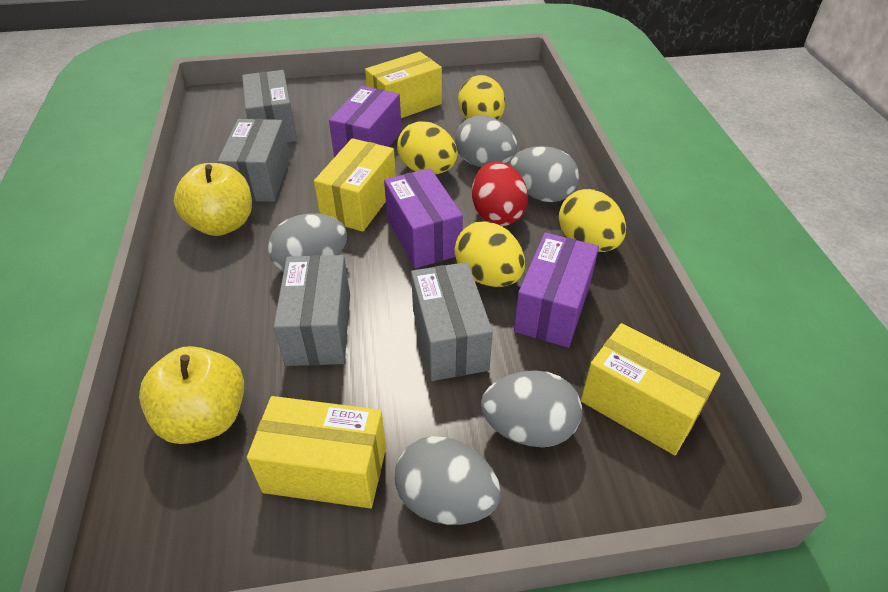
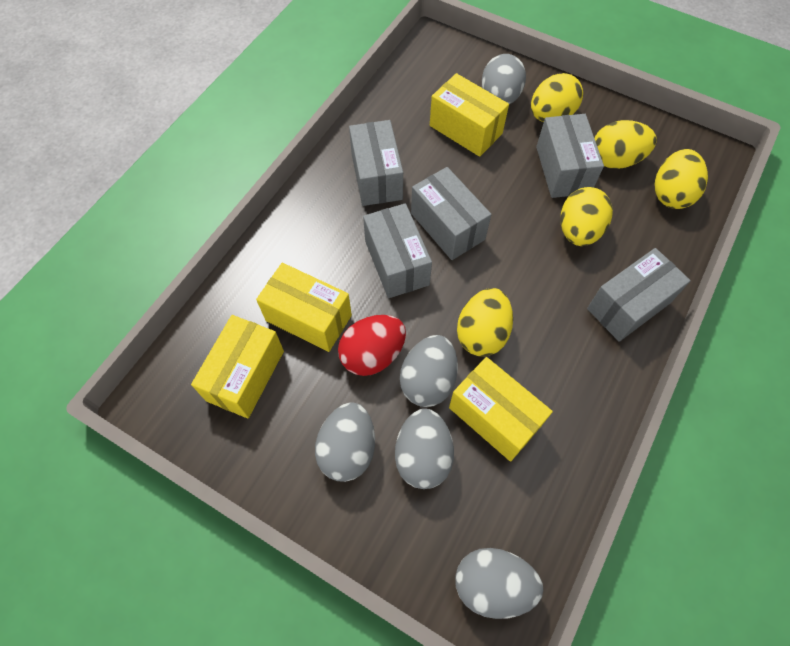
grey box: 4 -> 5
purple box: 3 -> 0
yellow apple: 2 -> 0
yellow egg: 4 -> 5

